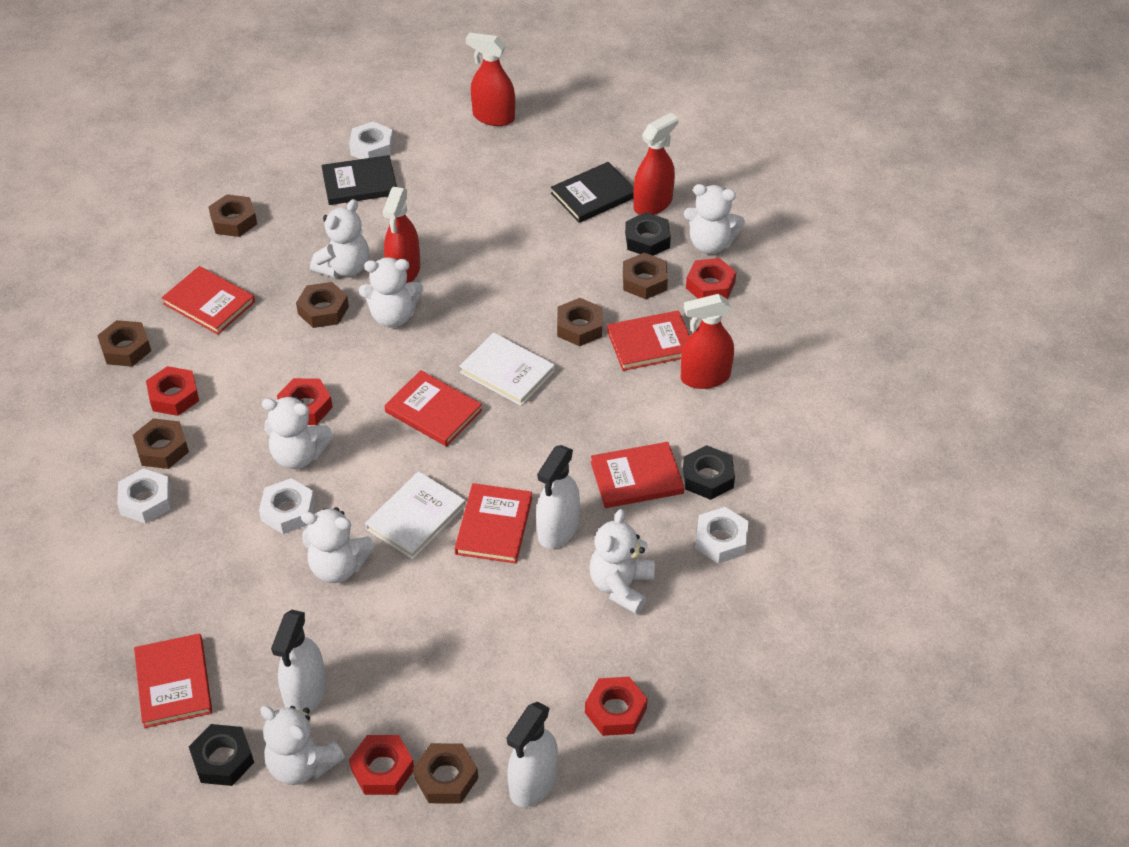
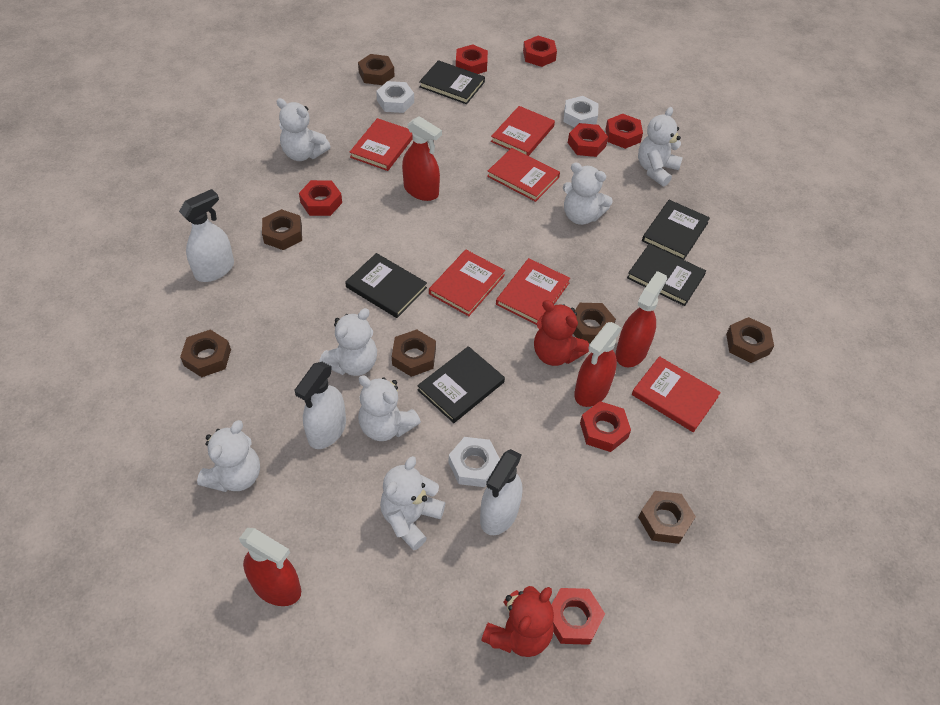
black book: 2 -> 5
black nut: 3 -> 0
red nut: 5 -> 7
red teddy bear: 0 -> 2
white book: 2 -> 0
white nut: 4 -> 3

